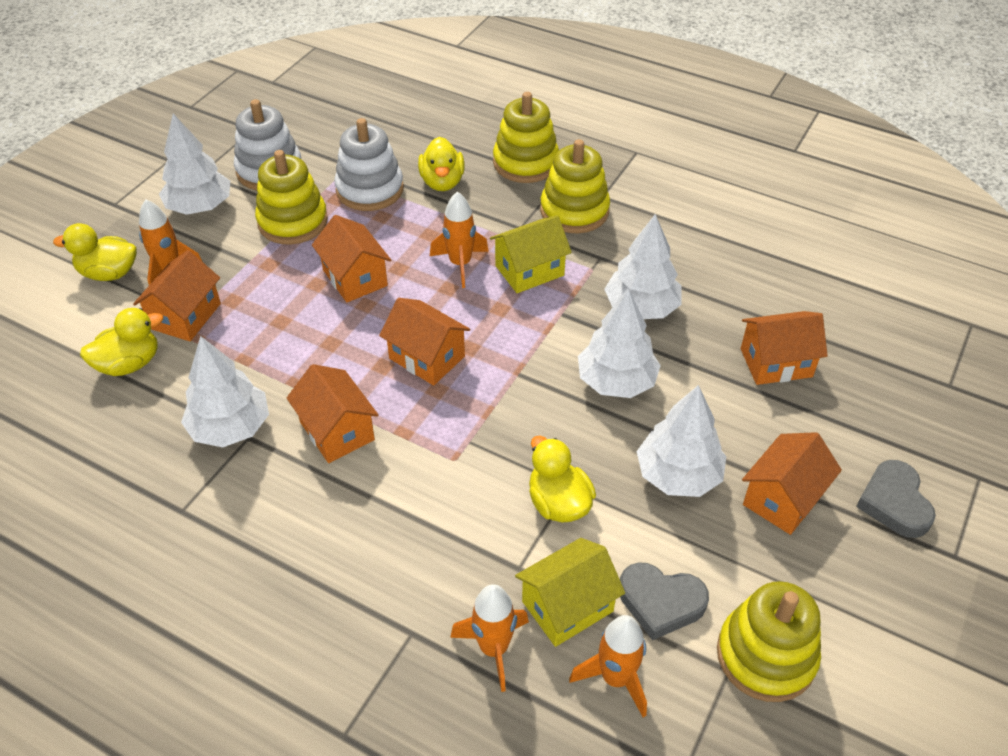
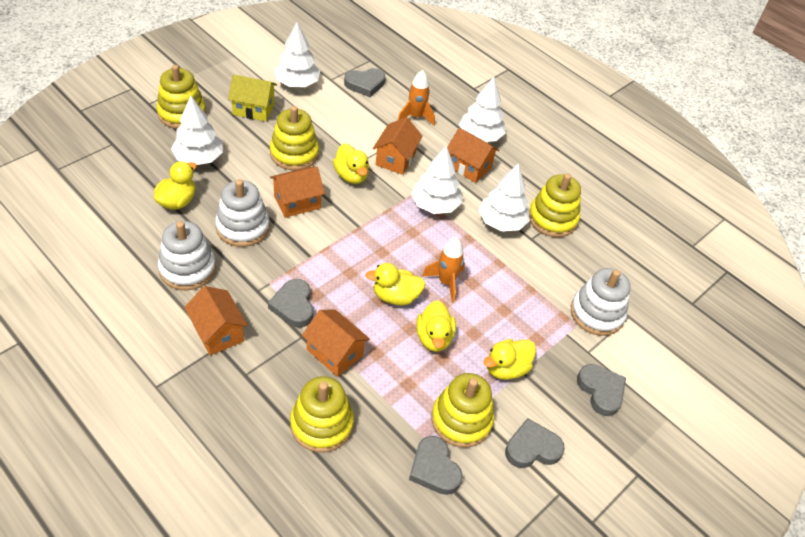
grey heart: 2 -> 5
orange house: 6 -> 5
orange rocket: 4 -> 2
white stacking toy: 2 -> 3
yellow duck: 4 -> 5
yellow house: 2 -> 1
yellow stacking toy: 4 -> 5

